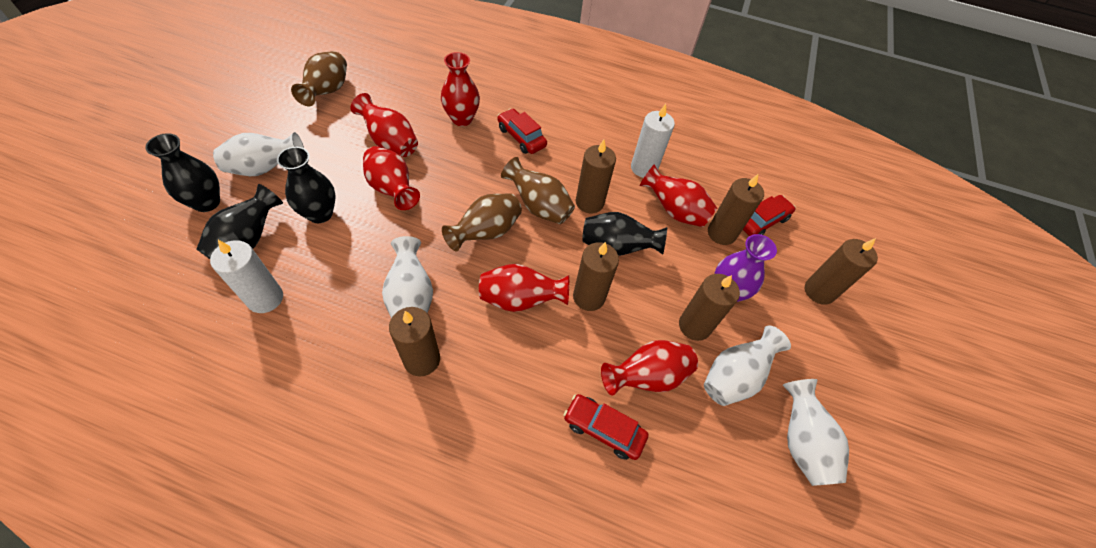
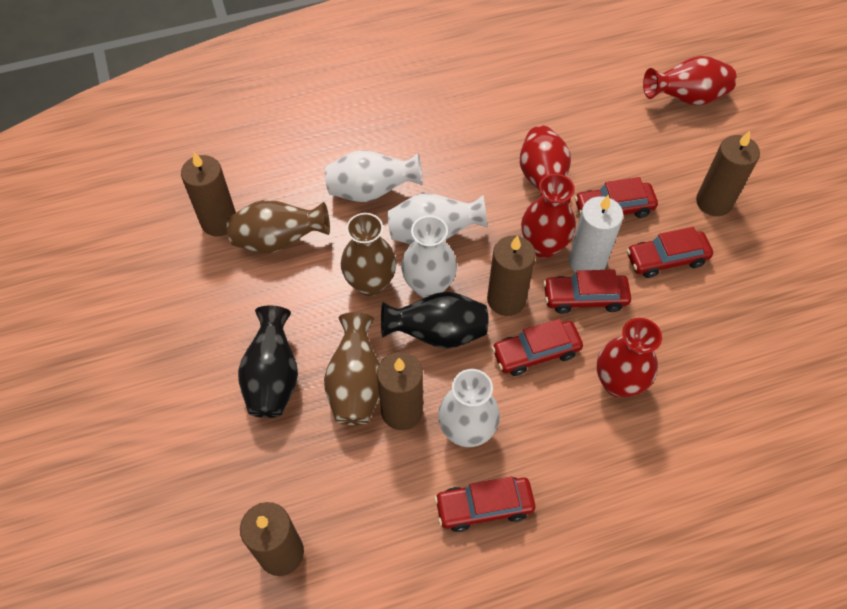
black vase: 4 -> 2
brown candle: 6 -> 5
purple vase: 1 -> 0
red car: 3 -> 5
red vase: 6 -> 4
white candle: 2 -> 1

